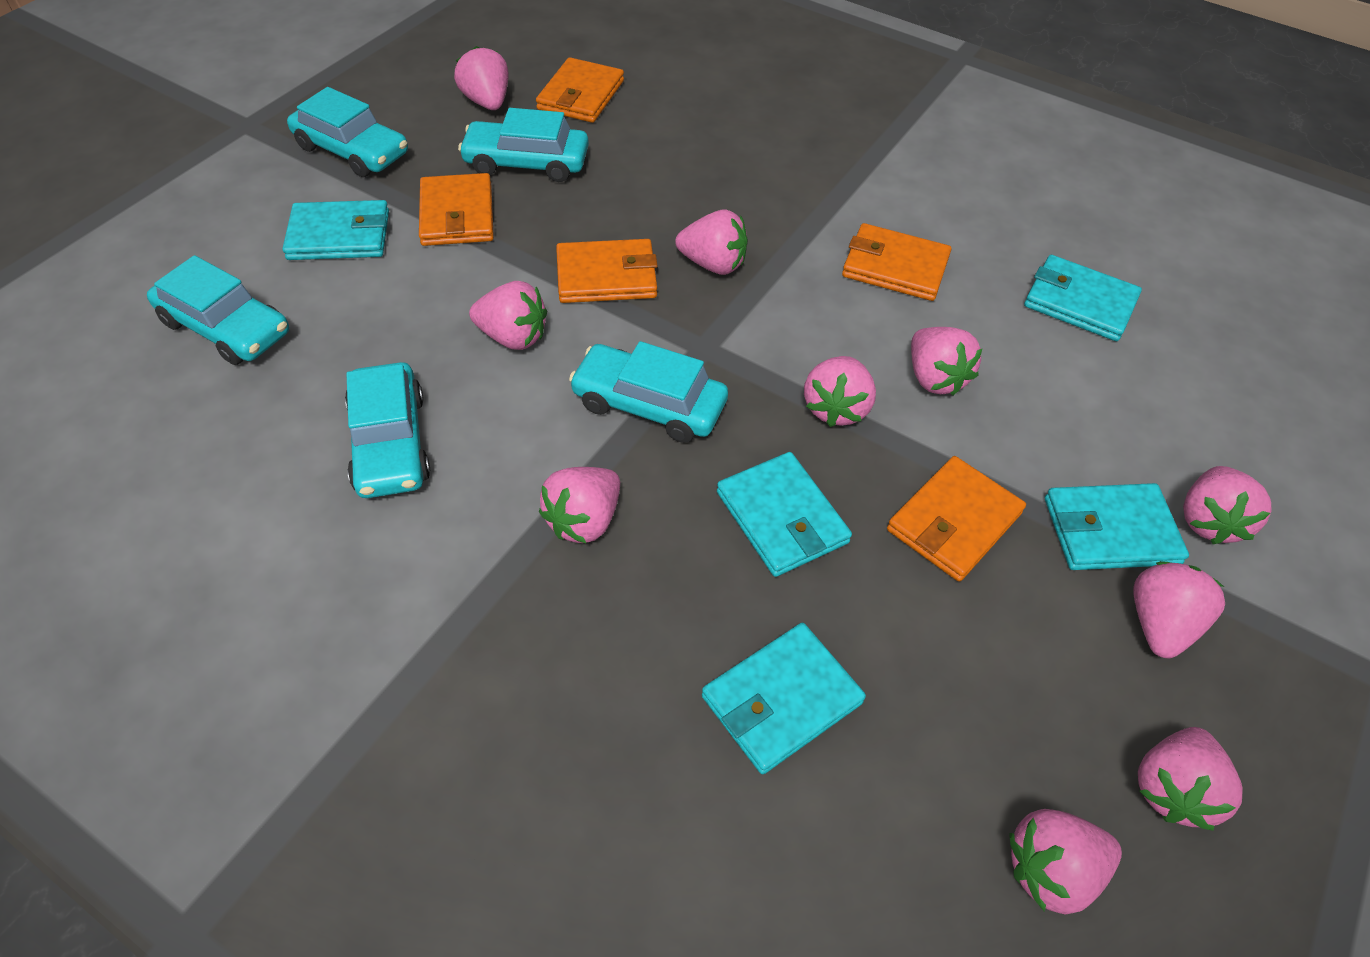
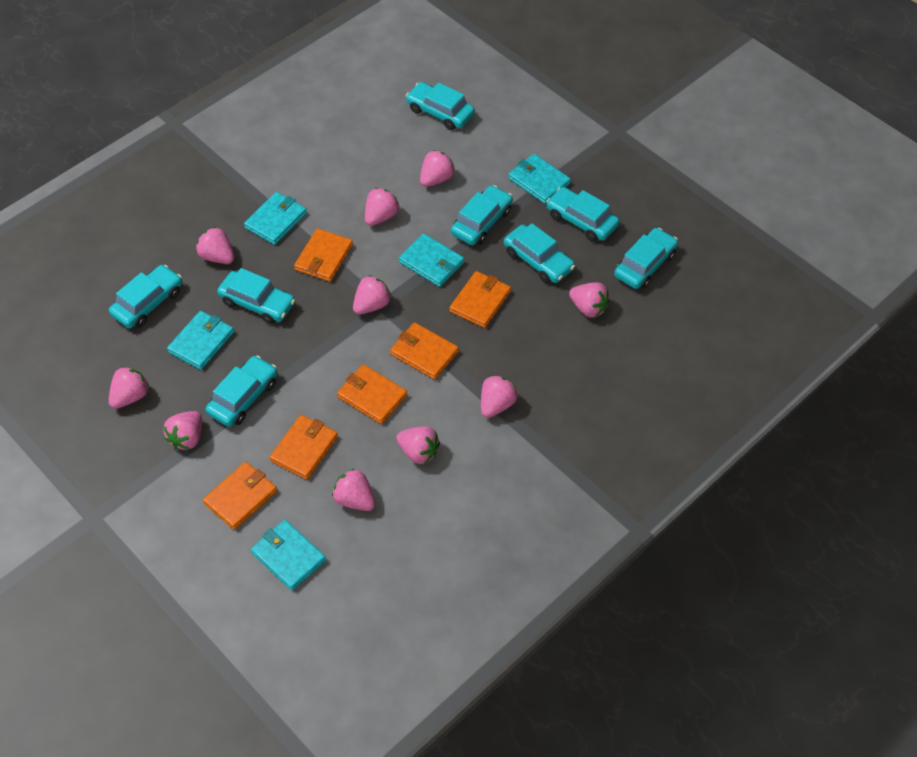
orange wallet: 5 -> 6
turquoise car: 5 -> 8

